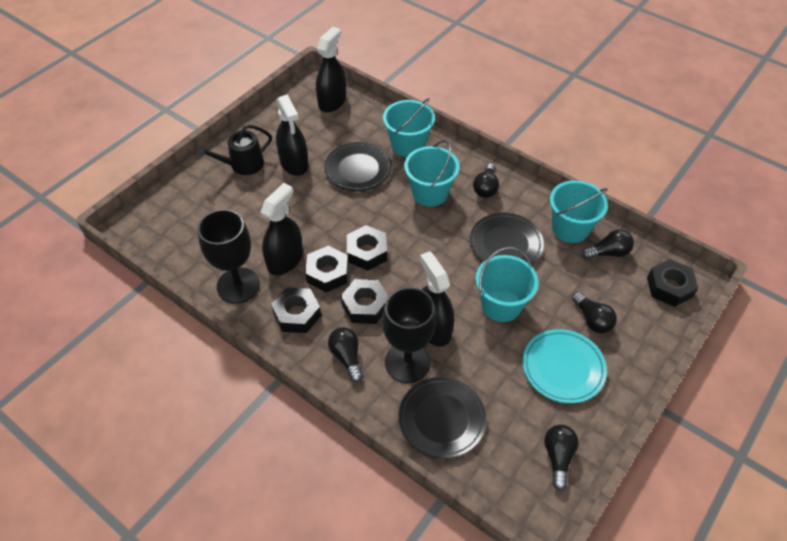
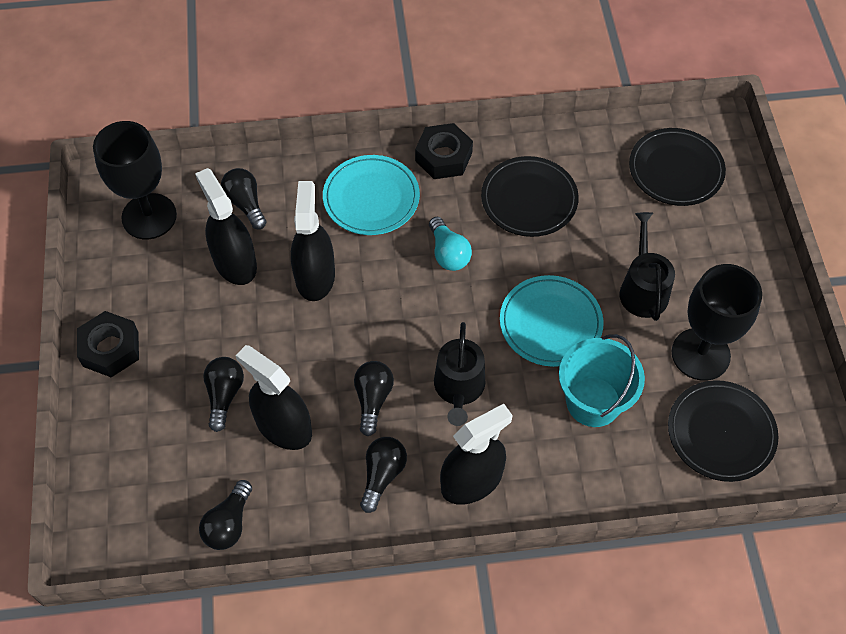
black nut: 5 -> 2
black watering can: 1 -> 2
turquoise bucket: 4 -> 1
turquoise light bulb: 0 -> 1
turquoise plate: 1 -> 2

